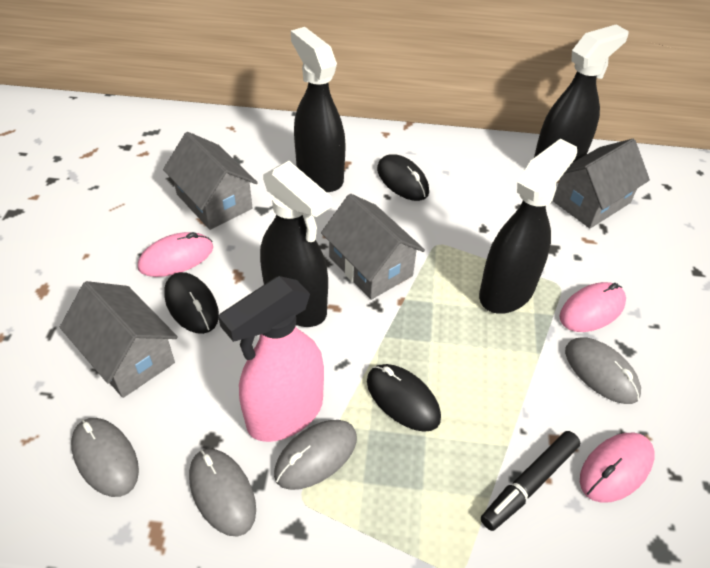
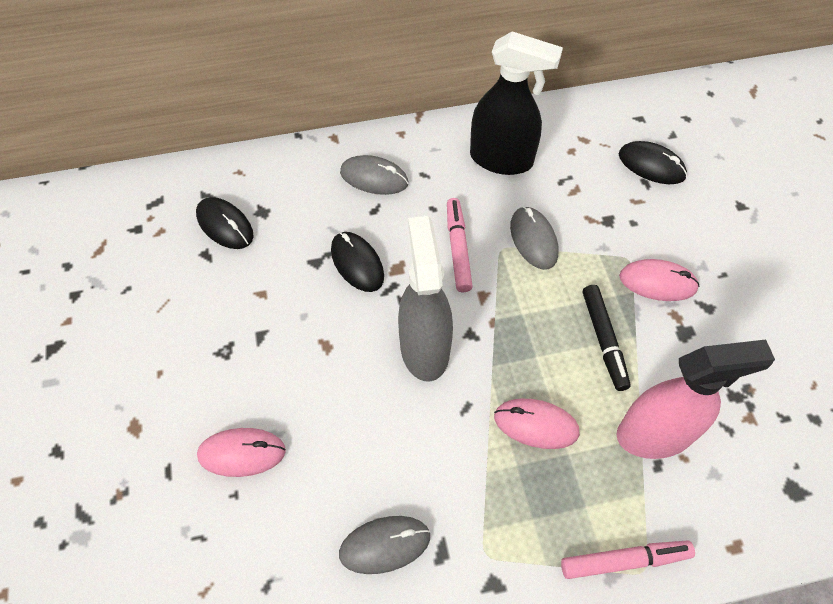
black spray bottle: 4 -> 1
grey house: 4 -> 0
grey mouse: 4 -> 3
grey spray bottle: 0 -> 1
pink marker: 0 -> 2

